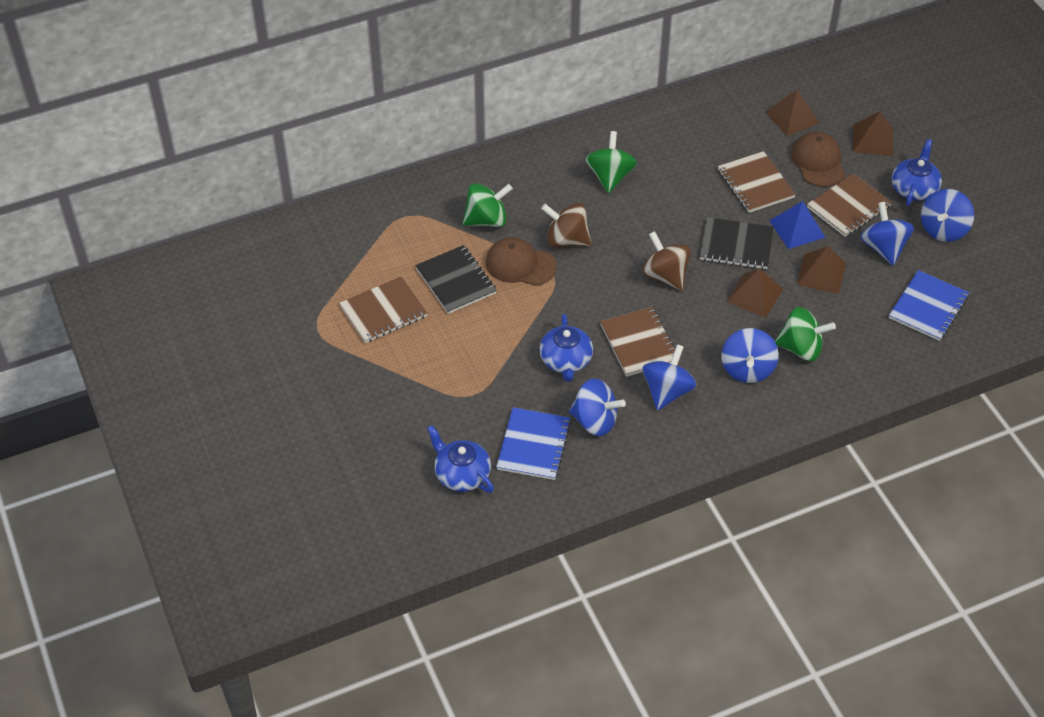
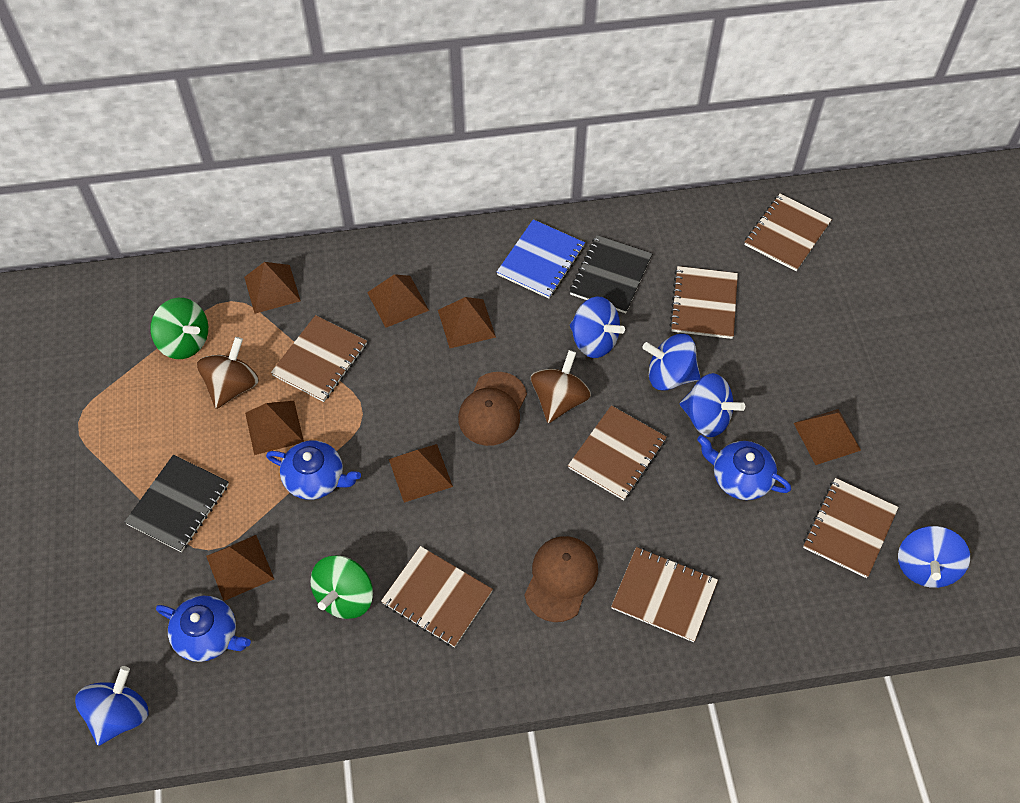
blue notebook: 2 -> 1
blue pyramid: 1 -> 0
brown notebook: 4 -> 7
brown pyramid: 4 -> 7
green spinning top: 3 -> 2

